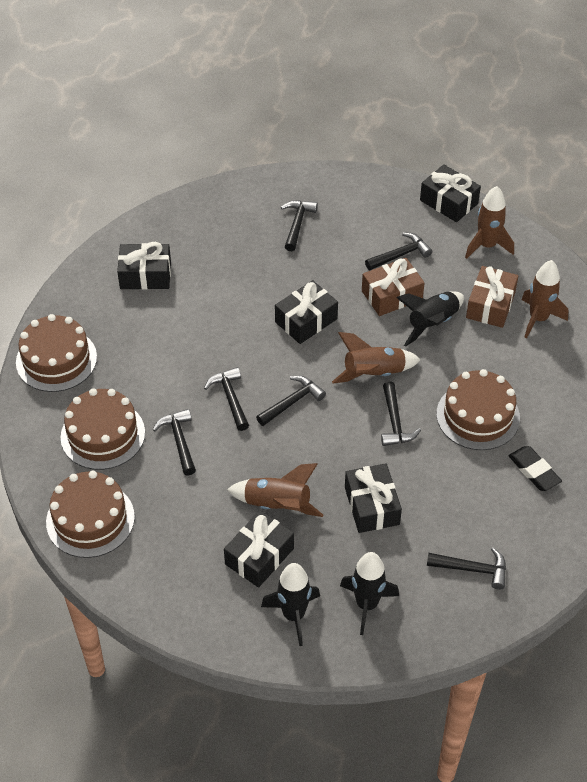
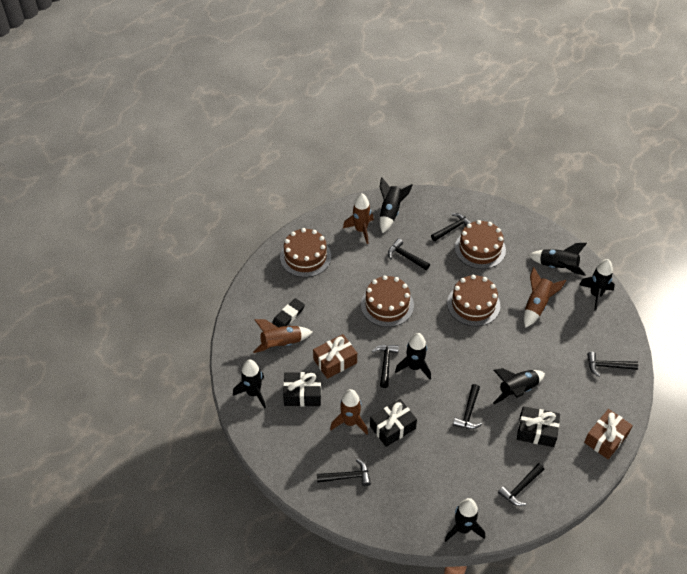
black gift: 5 -> 3
black rocket: 3 -> 7

